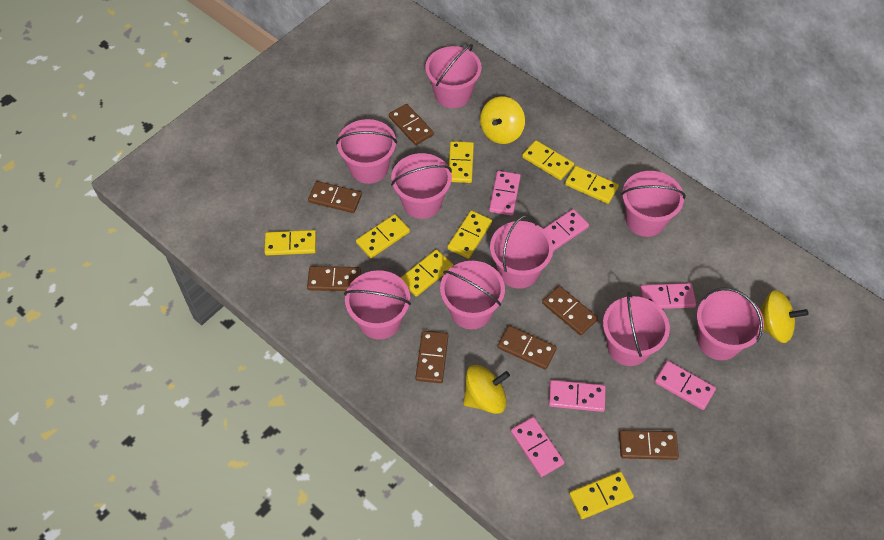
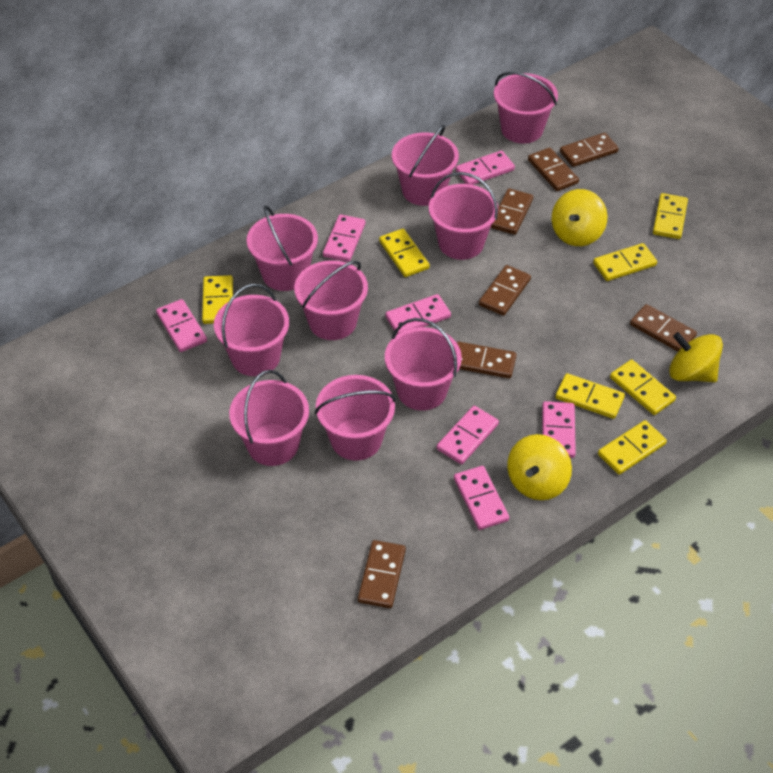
pink domino: 6 -> 7
yellow domino: 8 -> 7

